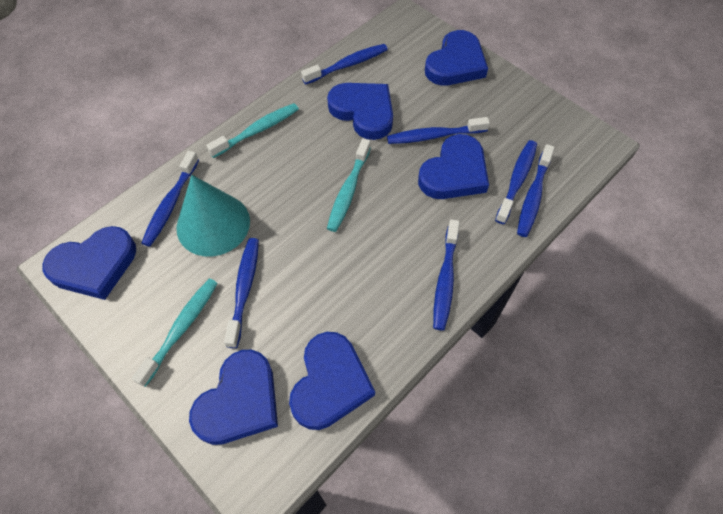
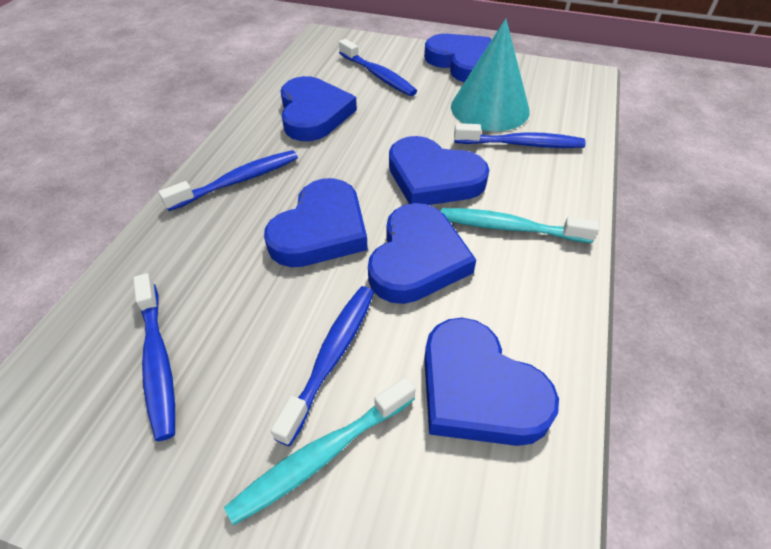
blue toothbrush: 7 -> 5
turquoise toothbrush: 3 -> 2

